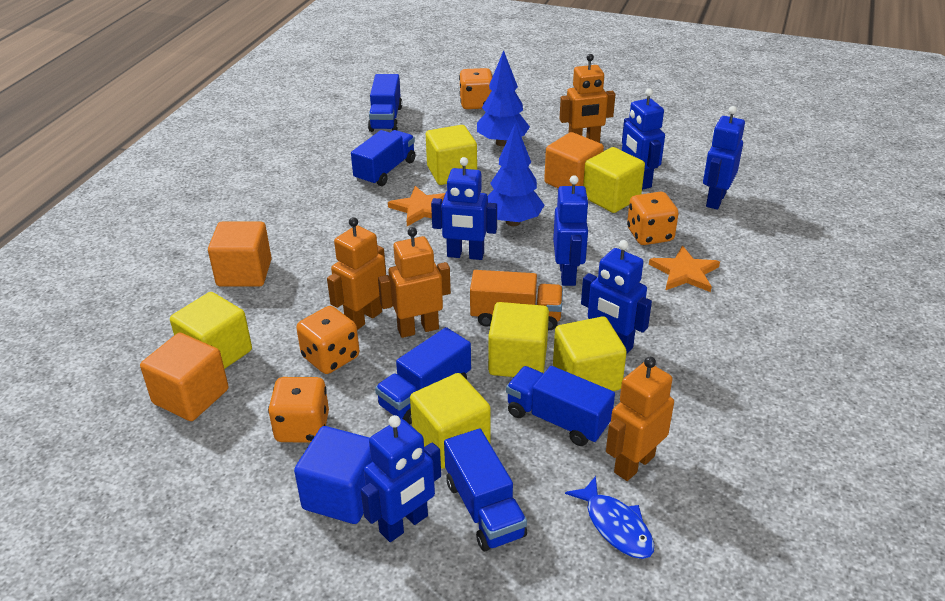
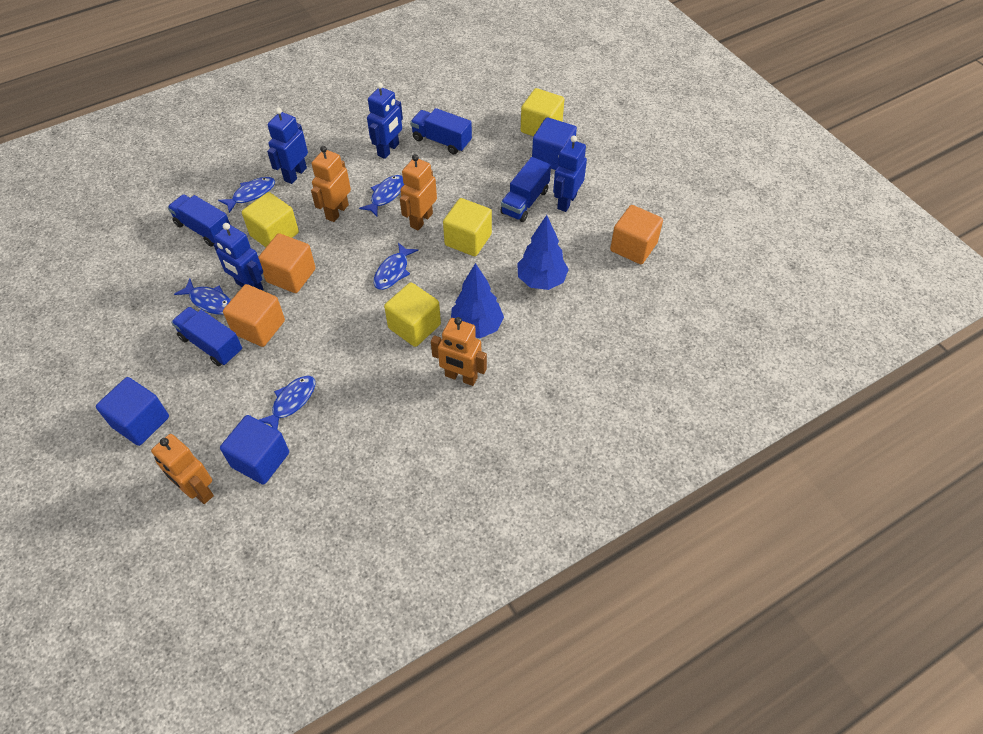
blue cube: 1 -> 3
blue fish: 1 -> 5
blue robot: 6 -> 4
blue truck: 5 -> 4
orange dice: 4 -> 0
orange star: 2 -> 0
orange truck: 1 -> 0
yellow cube: 6 -> 4

